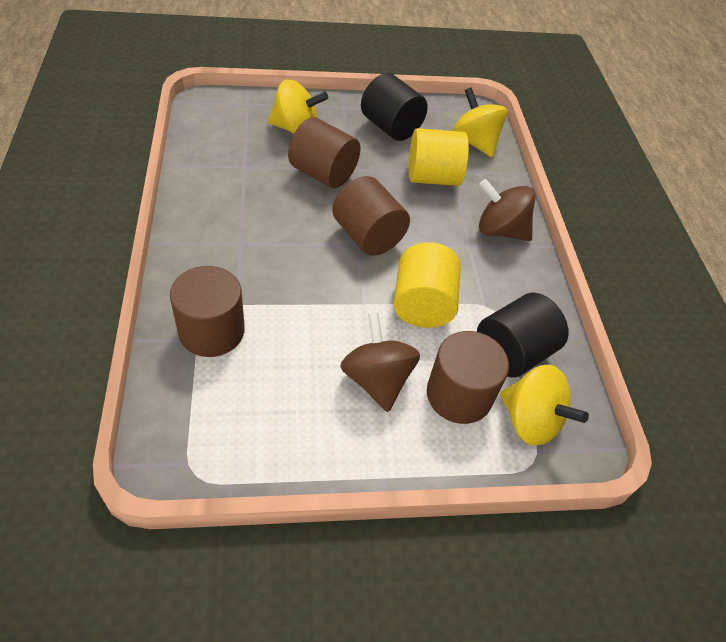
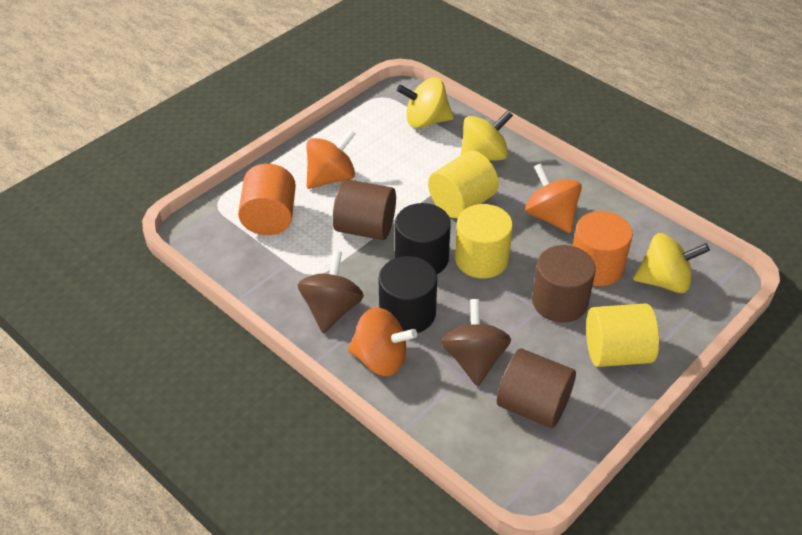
brown cylinder: 4 -> 3
orange cylinder: 0 -> 2
orange spinning top: 0 -> 3
yellow cylinder: 2 -> 3

